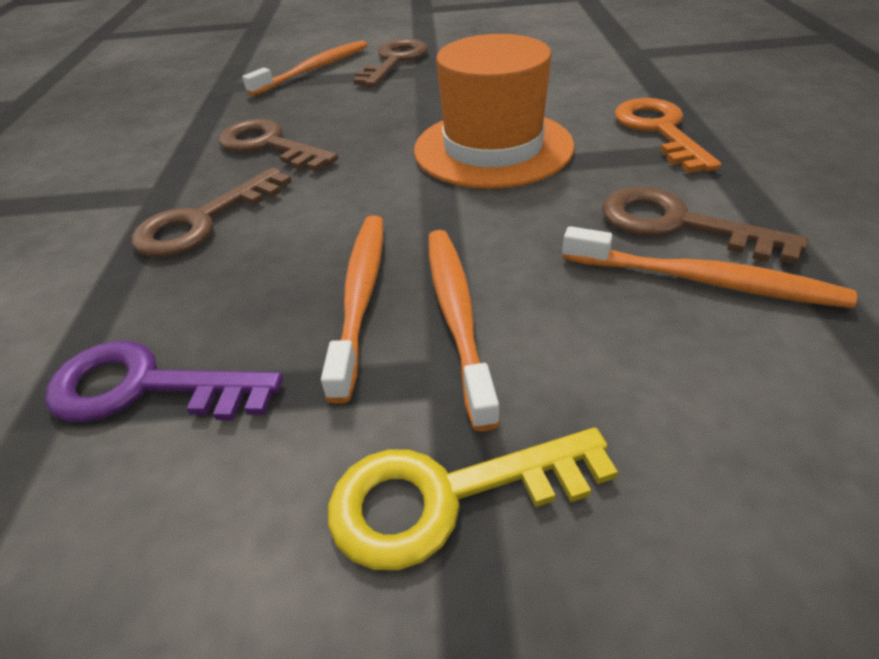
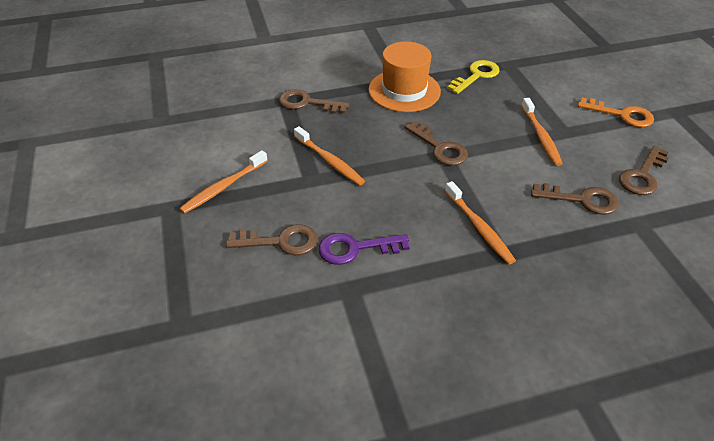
brown key: 4 -> 5

